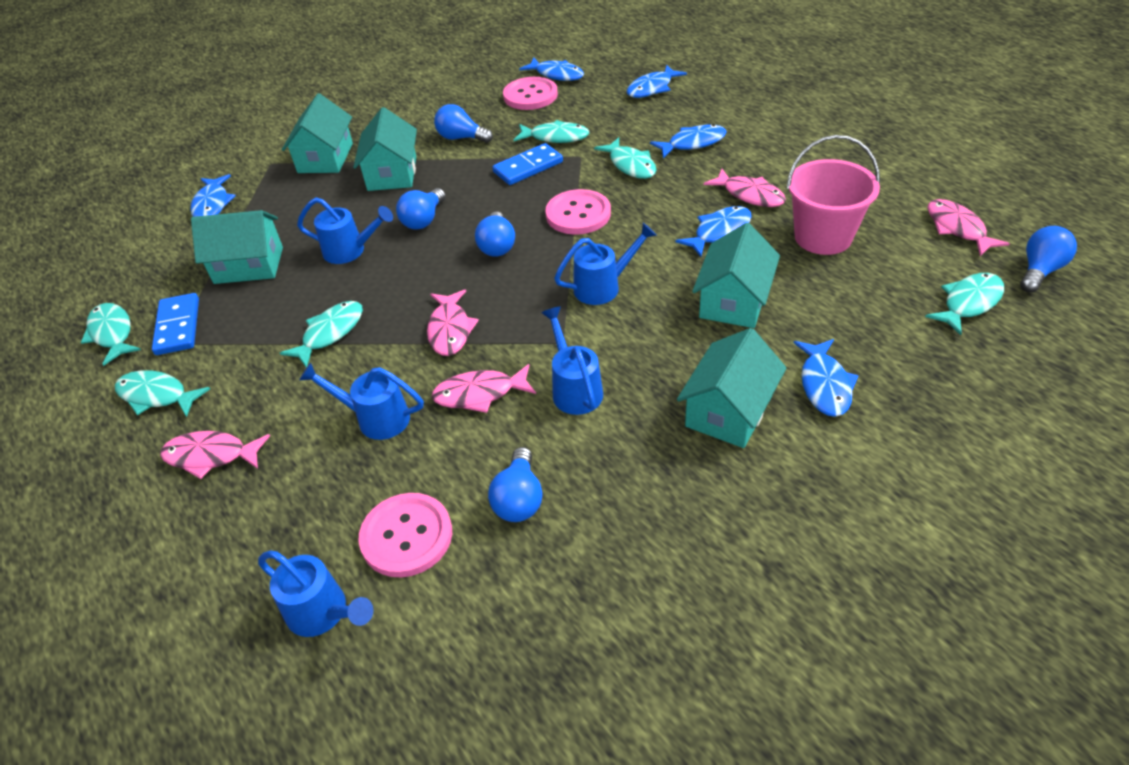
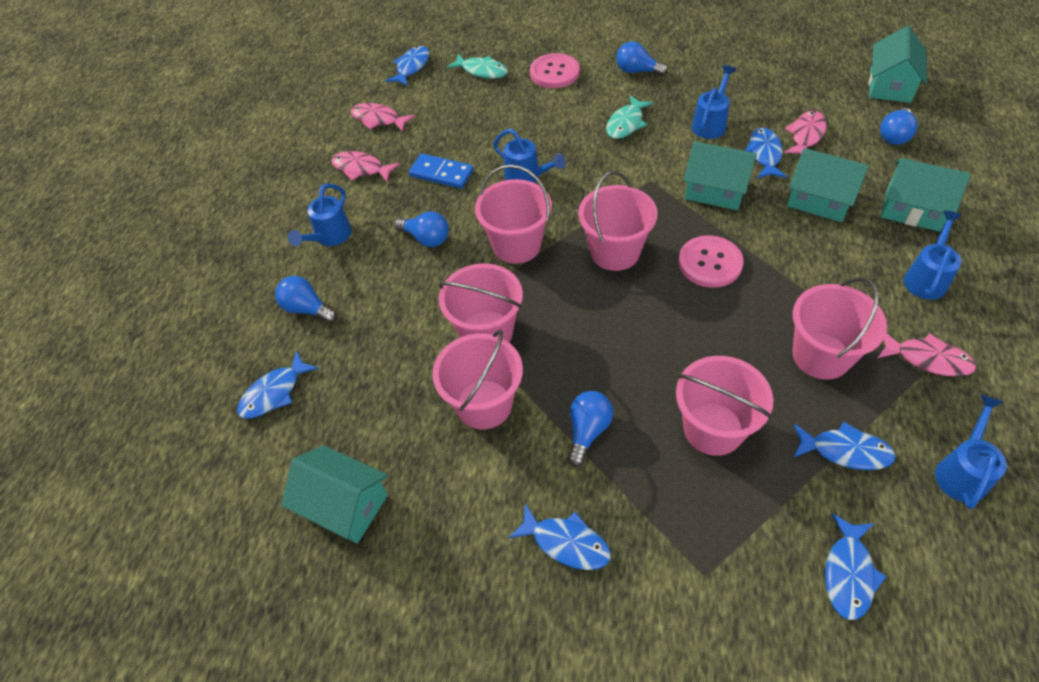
blue domino: 2 -> 1
pink bucket: 1 -> 6
pink button: 3 -> 2
pink fish: 5 -> 4
turquoise fish: 6 -> 2

